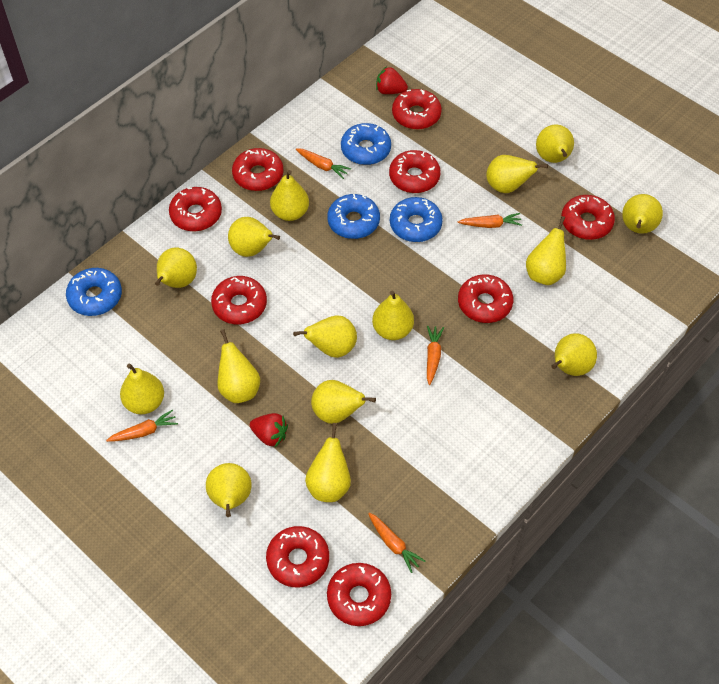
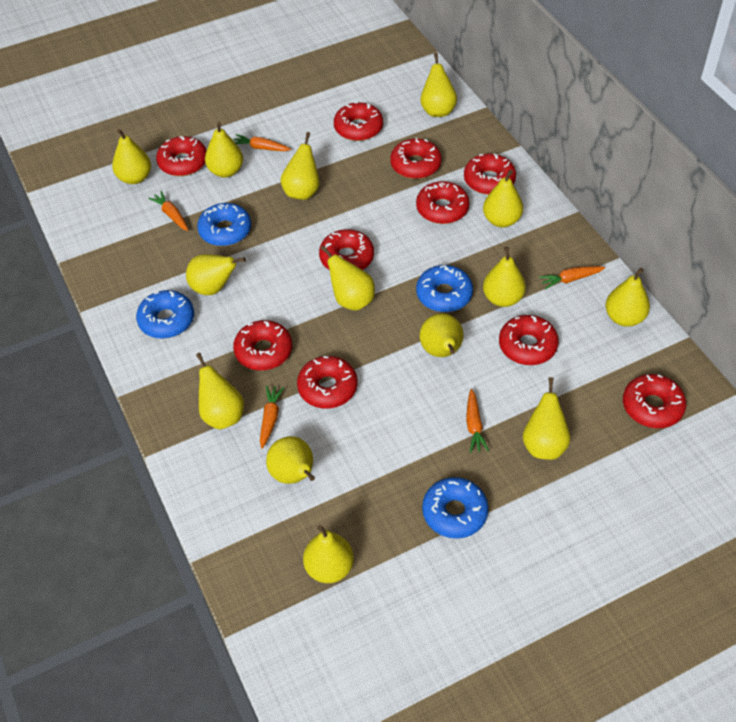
red donut: 9 -> 10
red strawberry: 2 -> 0
yellow pear: 15 -> 14

